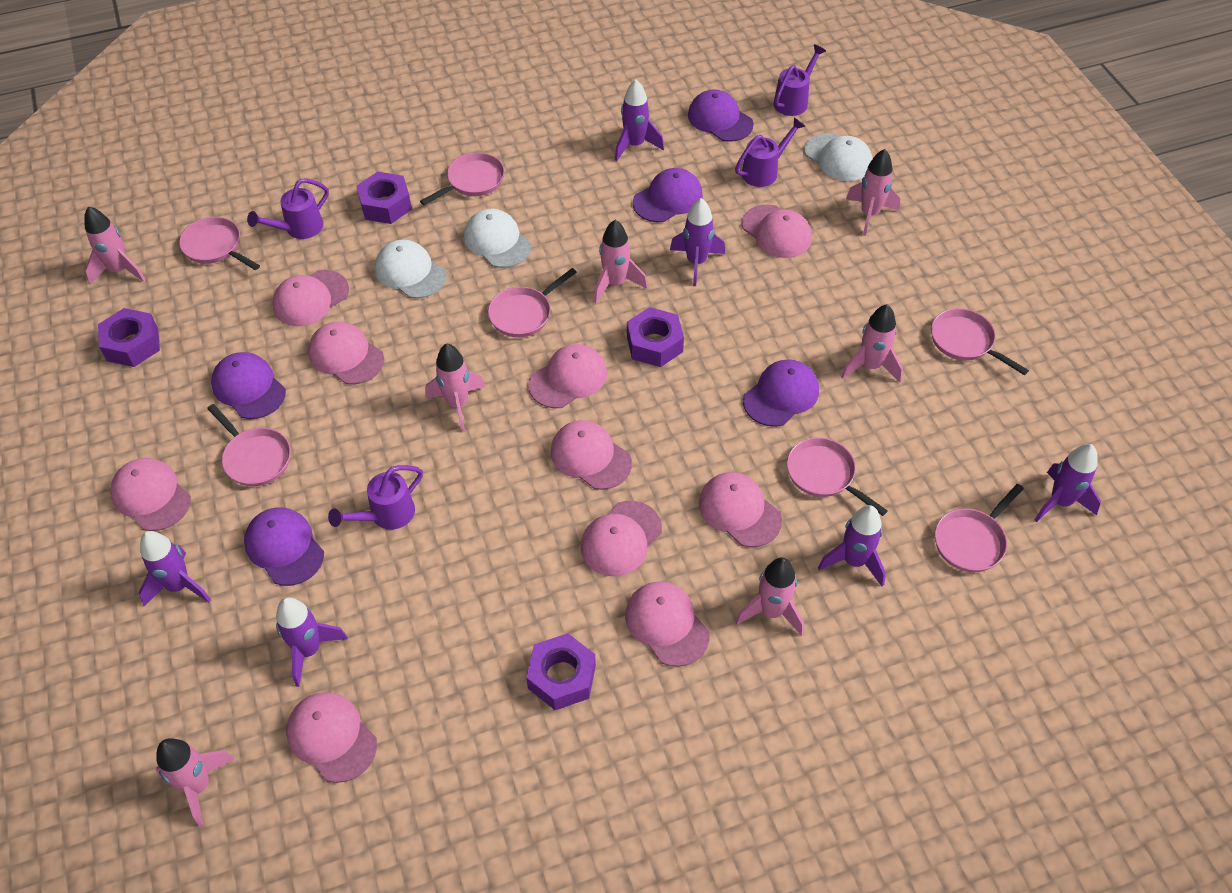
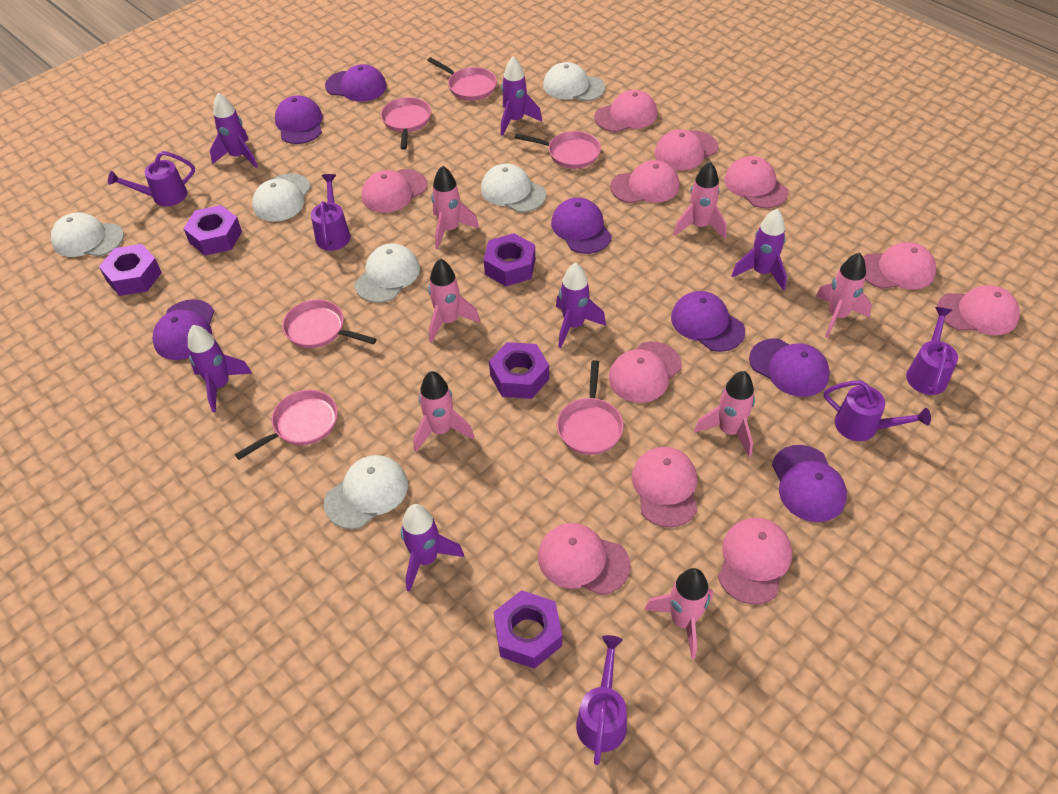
pink cap: 10 -> 11
pink pan: 7 -> 6
purple cap: 5 -> 7
purple nut: 4 -> 5
purple watering can: 4 -> 5
white cap: 3 -> 6

